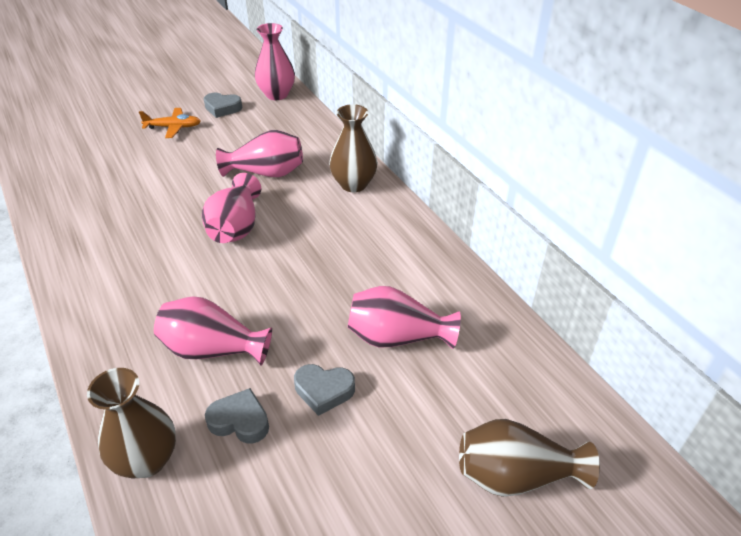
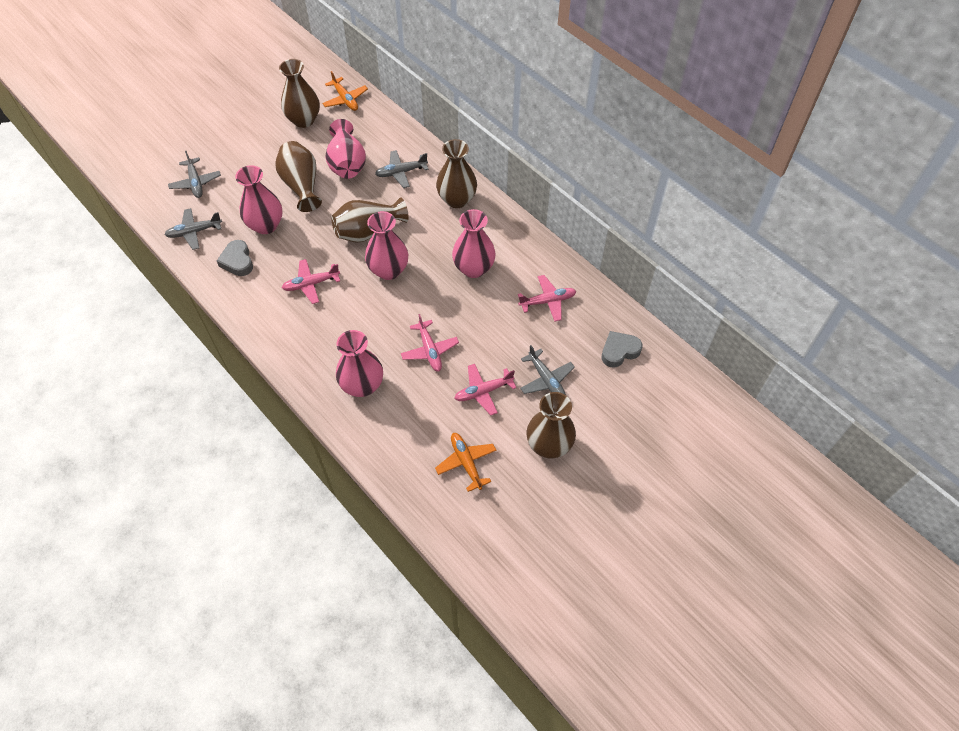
brown vase: 3 -> 5
grey heart: 3 -> 2
grey plane: 0 -> 4
orange plane: 1 -> 2
pink plane: 0 -> 4

